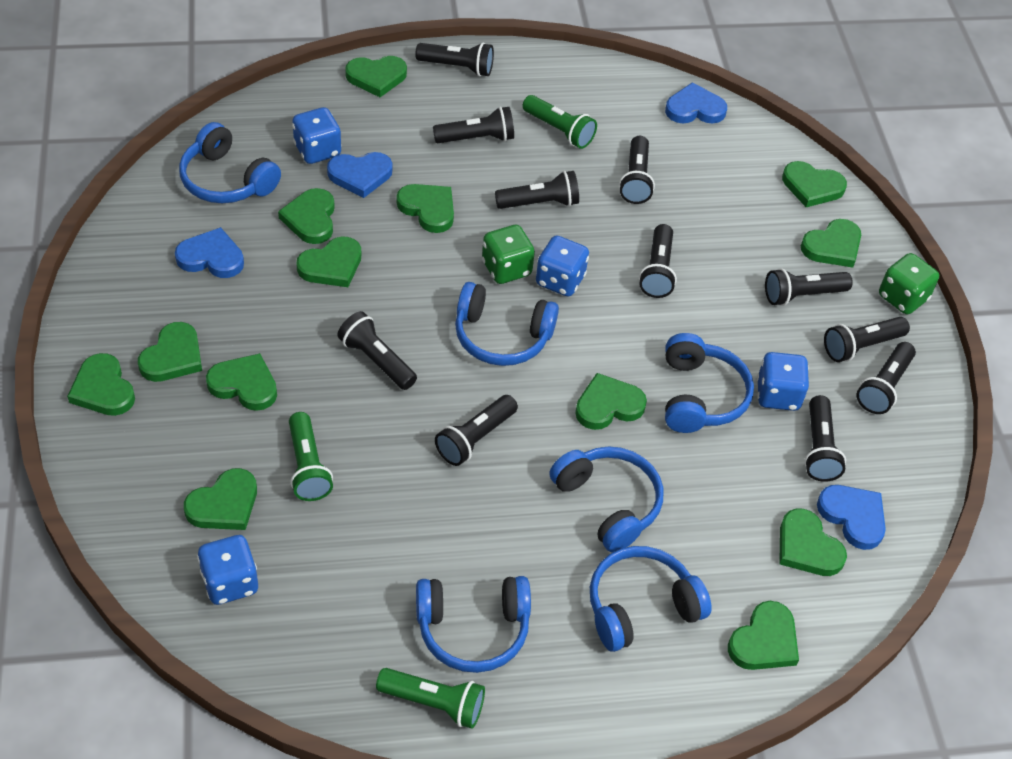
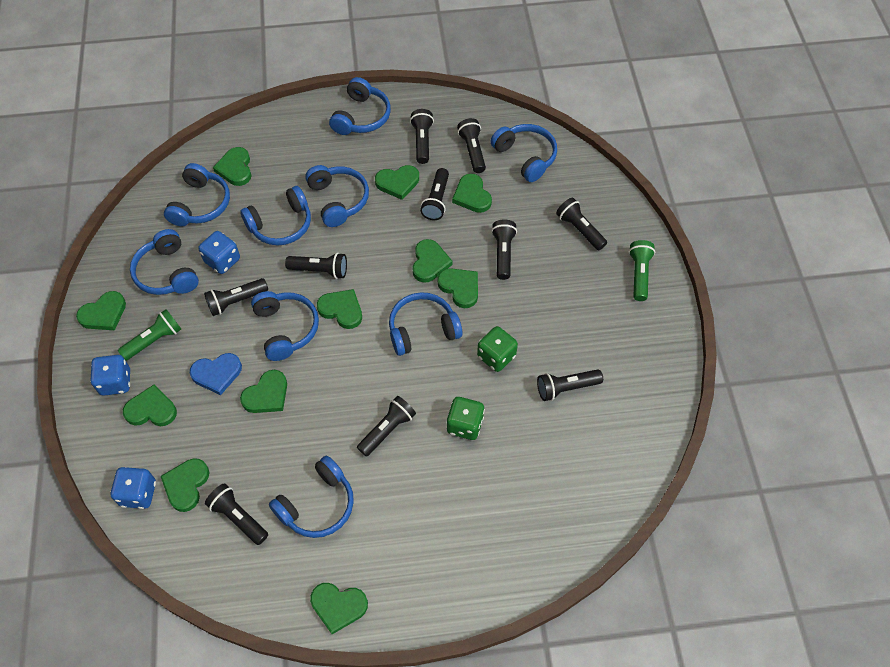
black flashlight: 11 -> 10
blue dice: 4 -> 3
blue headphones: 6 -> 9
blue heart: 4 -> 1
green flashlight: 3 -> 2
green heart: 13 -> 11

